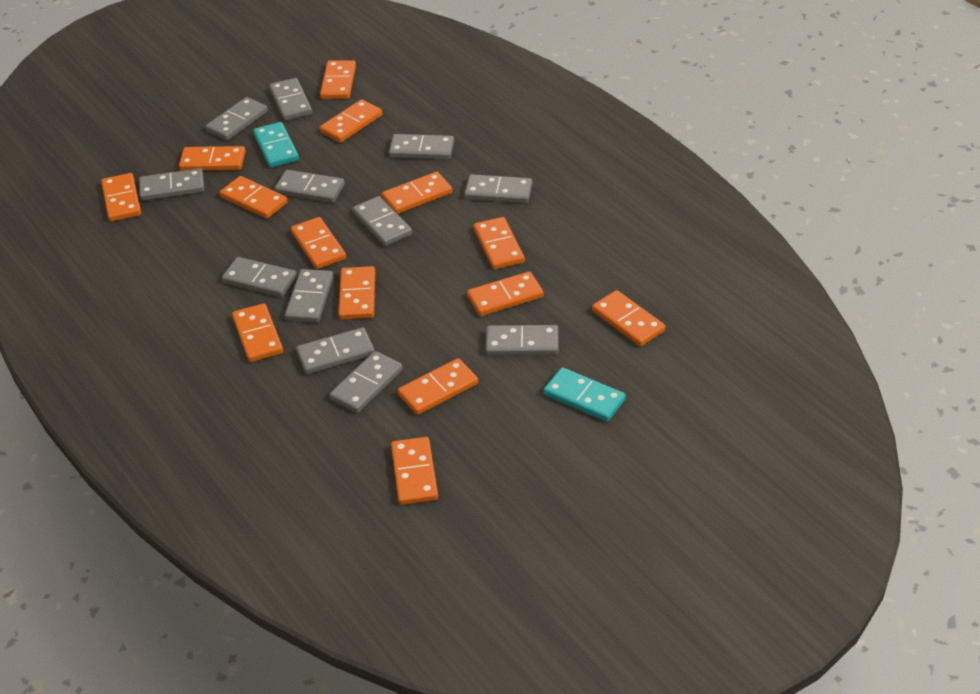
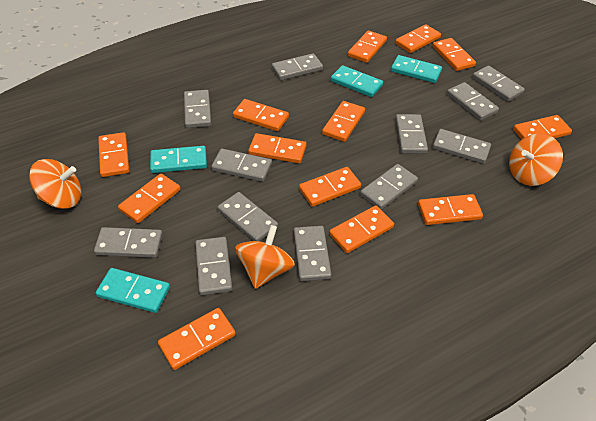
orange domino: 14 -> 13
orange spinning top: 0 -> 3
turquoise domino: 2 -> 4

